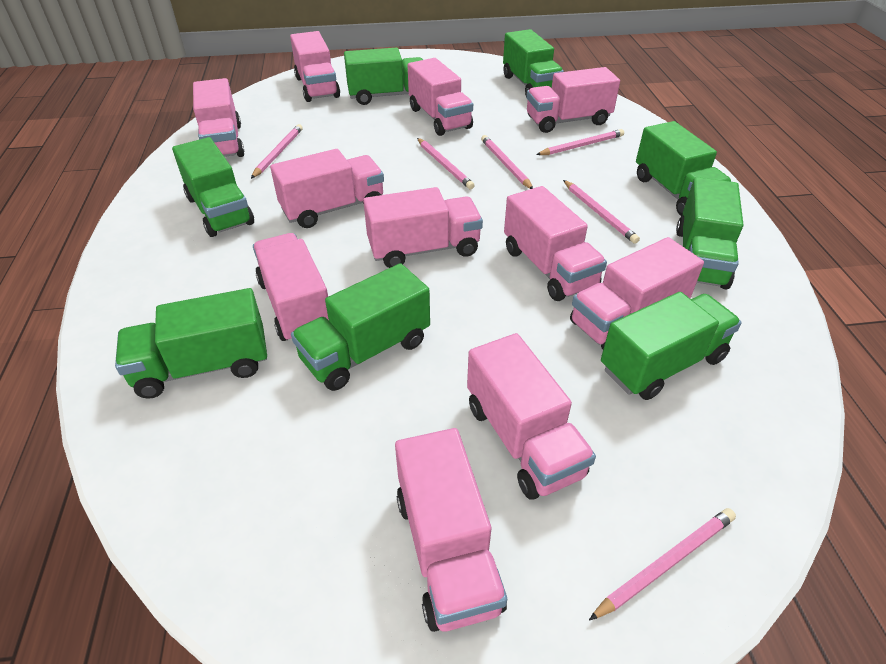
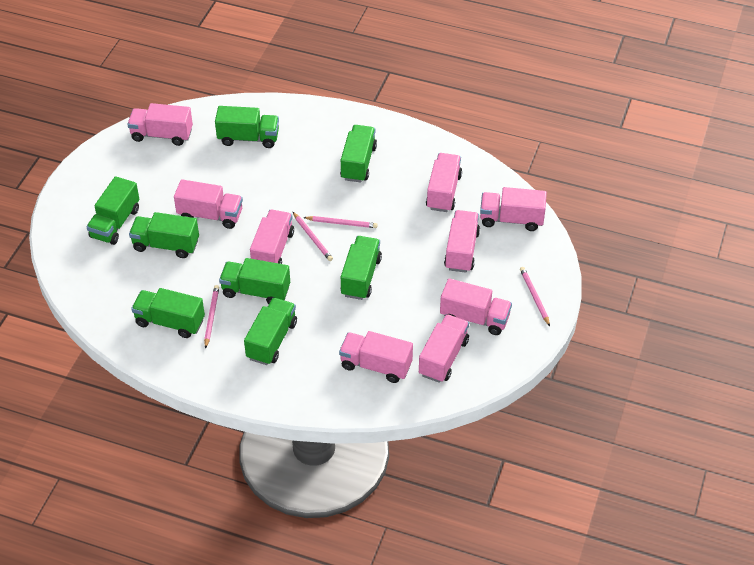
pink pencil: 6 -> 4
pink truck: 11 -> 9

